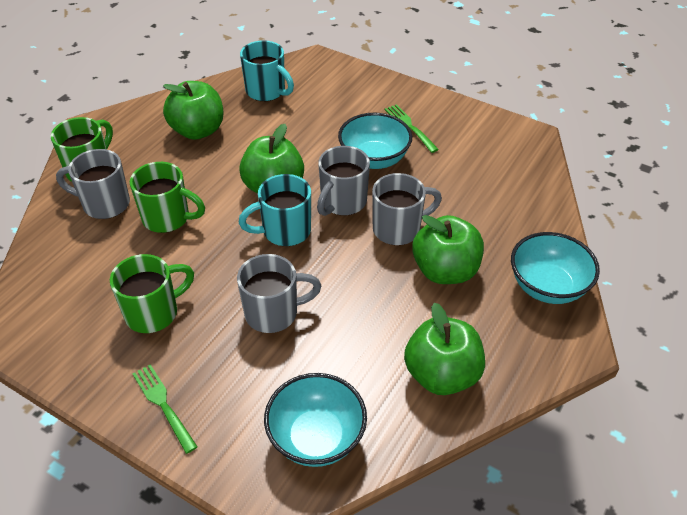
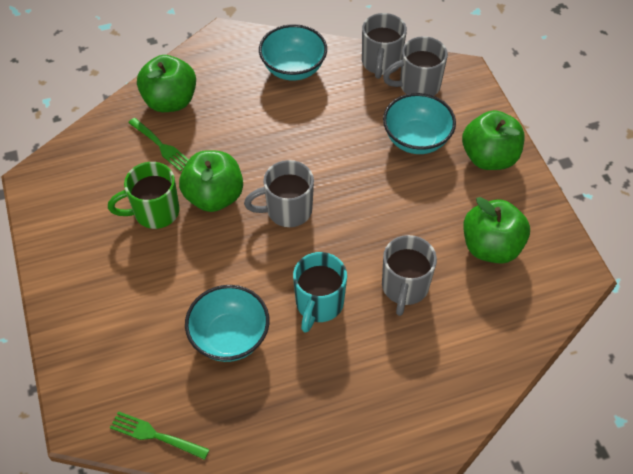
green mug: 3 -> 1
turquoise mug: 2 -> 1

